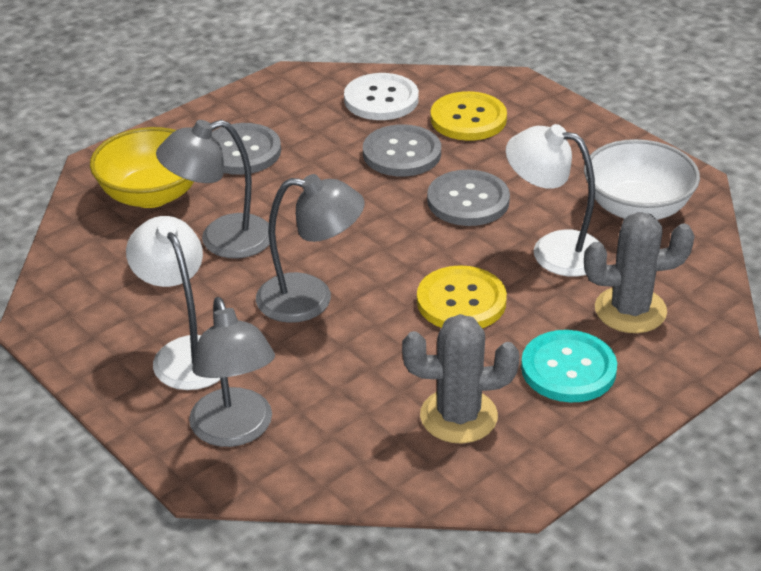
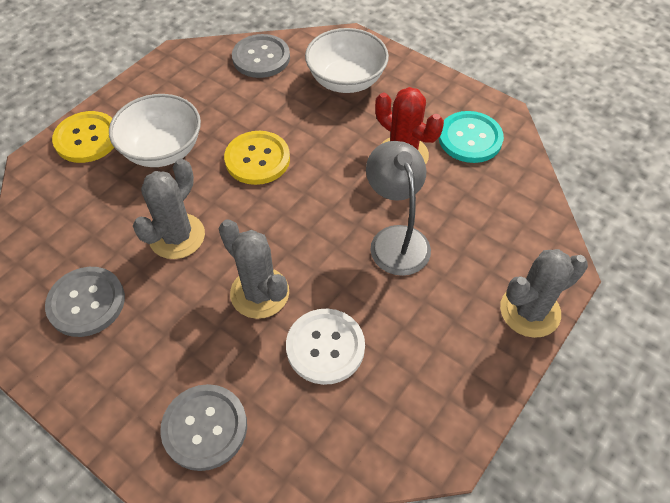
grey cactus: 2 -> 3
grey lamp: 3 -> 1
red cactus: 0 -> 1
white bowl: 1 -> 2
white lamp: 2 -> 0
yellow bowl: 1 -> 0

